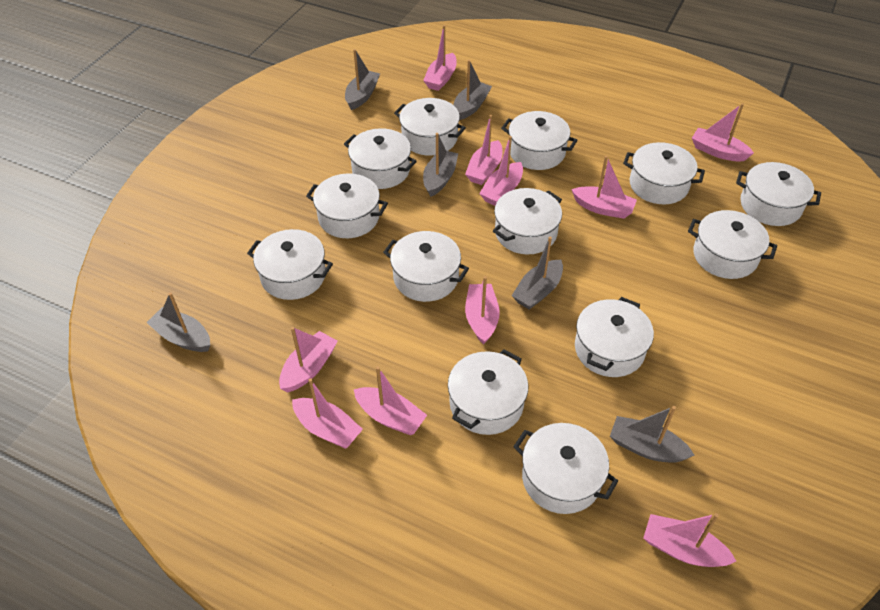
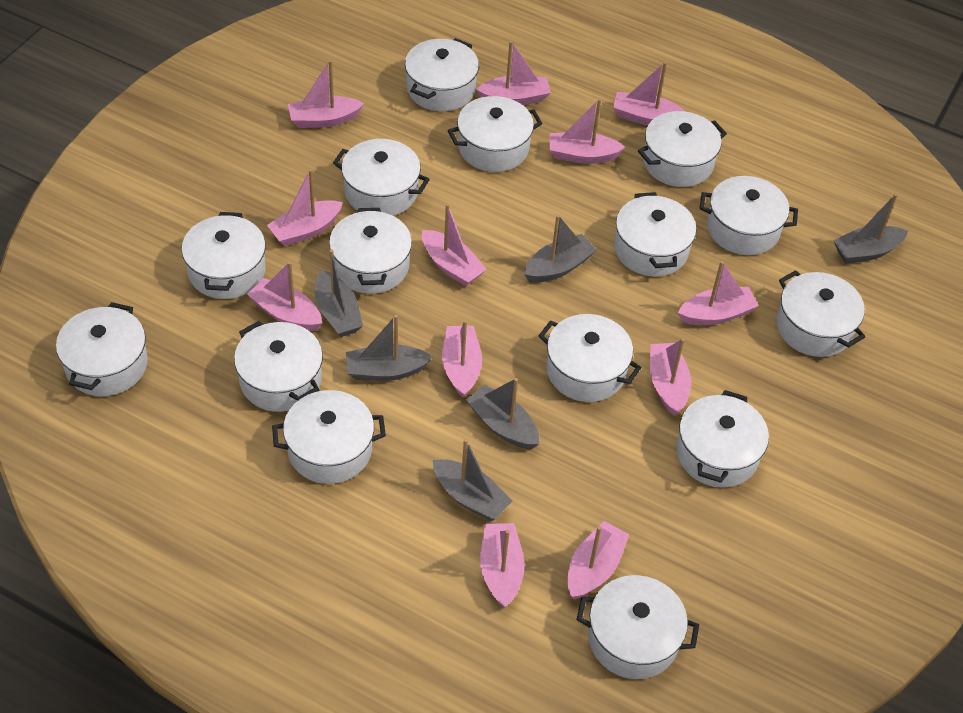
pink boat: 10 -> 12
white pot: 13 -> 15

